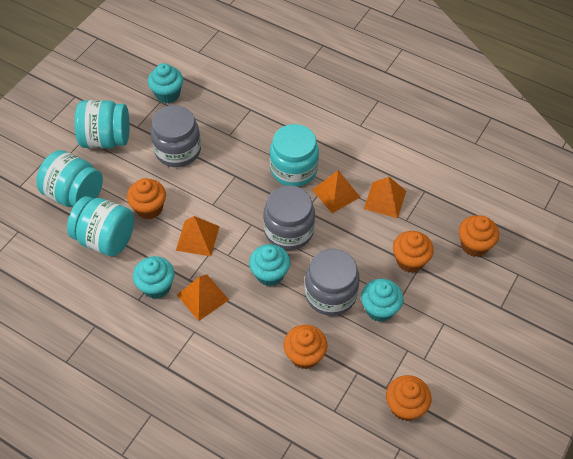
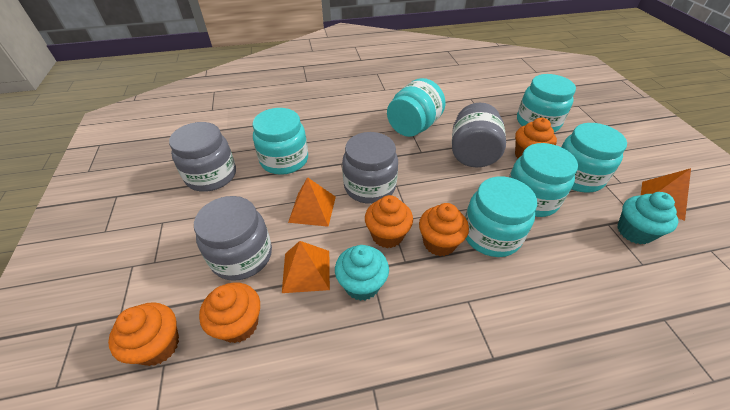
grey jar: 3 -> 4
orange pyramid: 4 -> 3
turquoise cupcake: 4 -> 2
turquoise jar: 4 -> 6

